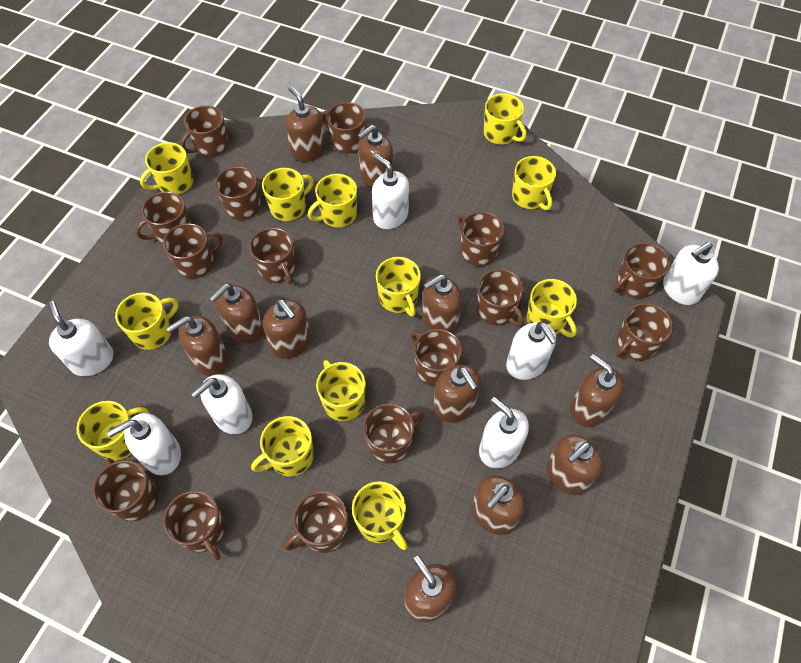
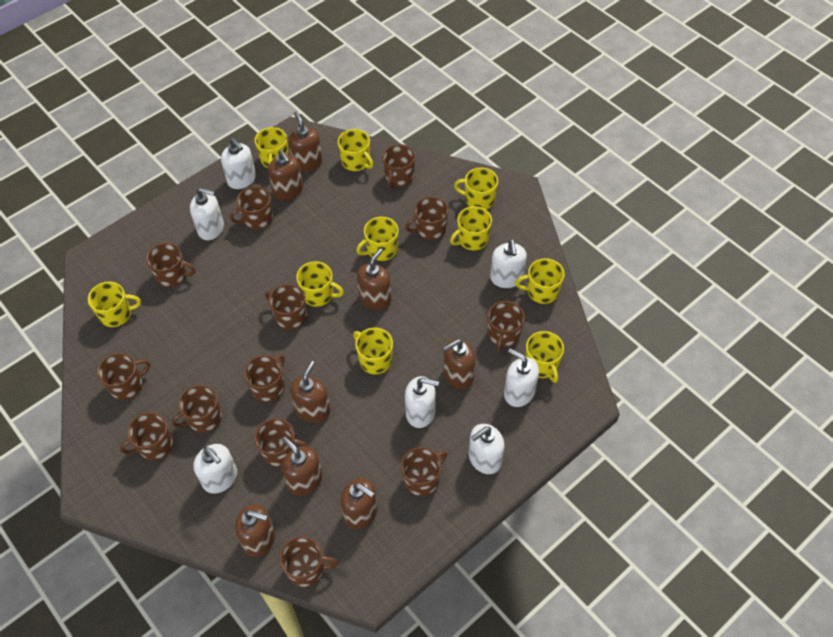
brown mug: 15 -> 13
brown soap dispenser: 11 -> 8
yellow mug: 12 -> 10

